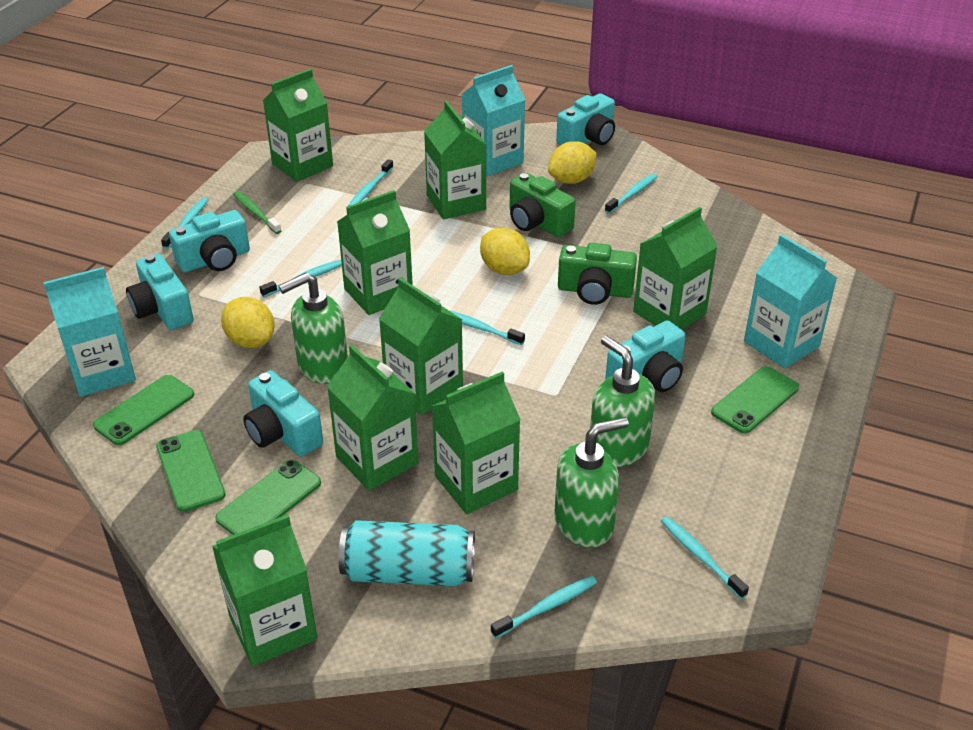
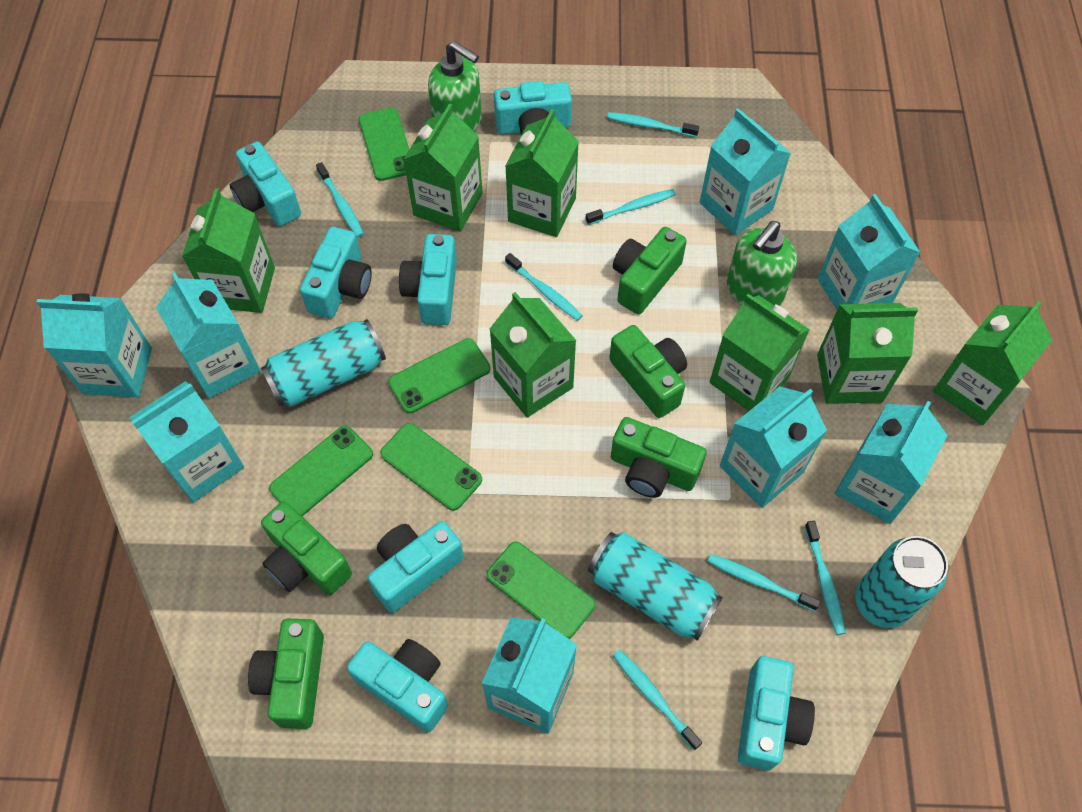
green camera: 2 -> 5
green carton: 8 -> 7
green phone: 4 -> 5
green soap dispenser: 3 -> 2
green toothbrush: 1 -> 0
turquoise camera: 5 -> 7
turquoise can: 1 -> 3
turquoise carton: 3 -> 8
yellow lemon: 3 -> 0

